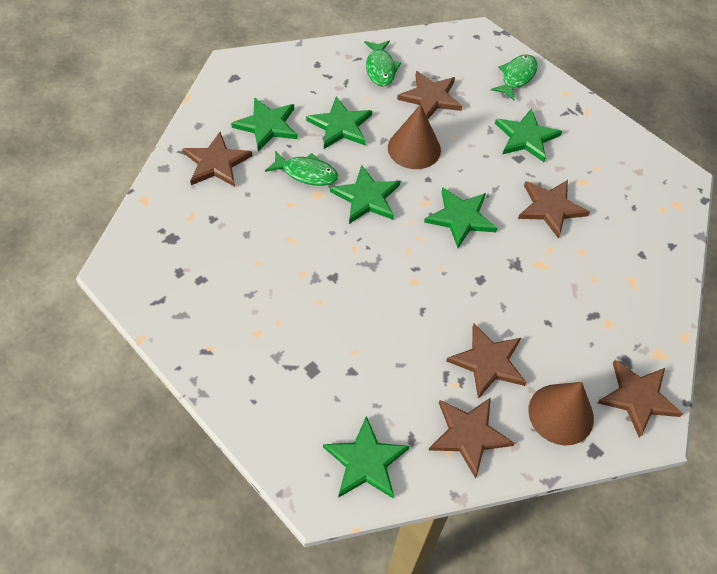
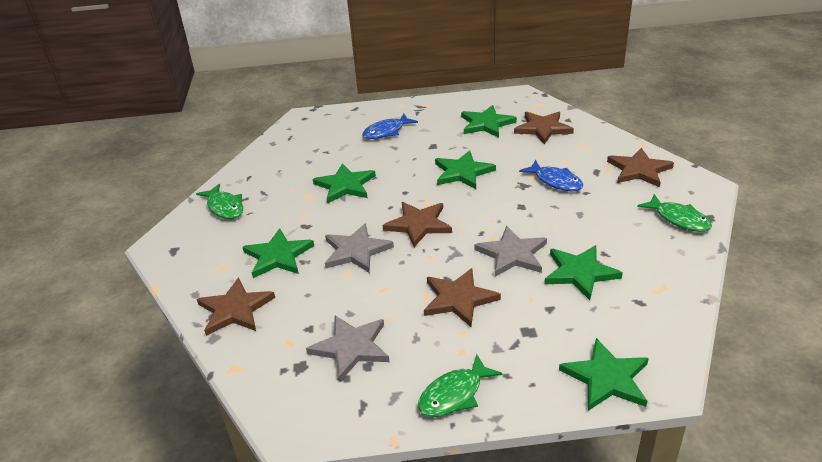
blue fish: 0 -> 2
brown cone: 2 -> 0
brown star: 6 -> 5
grey star: 0 -> 3

